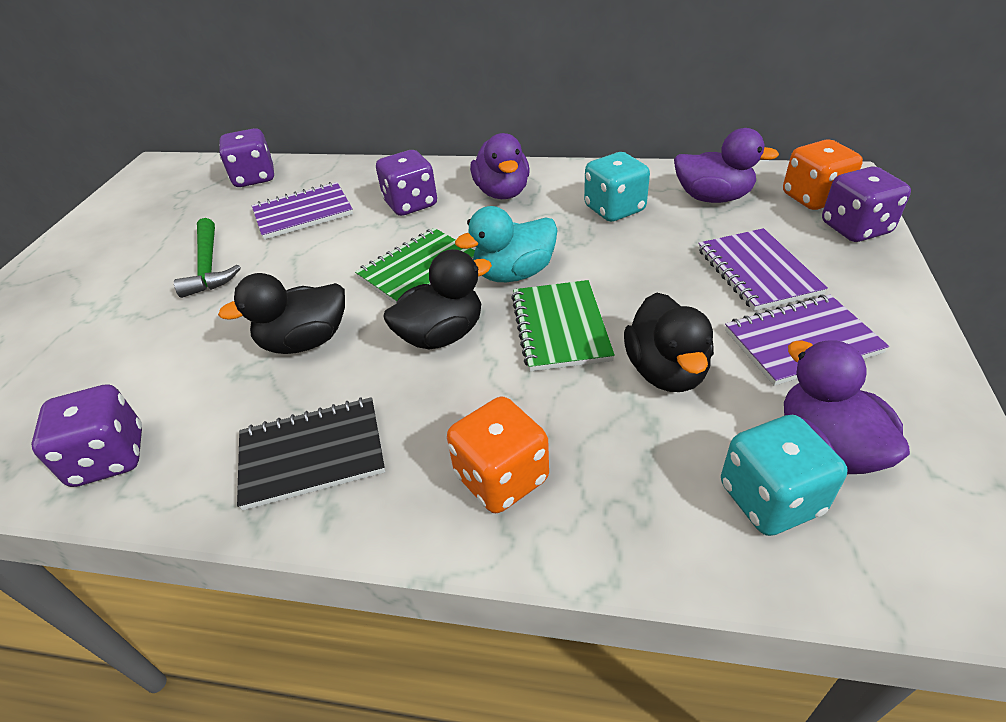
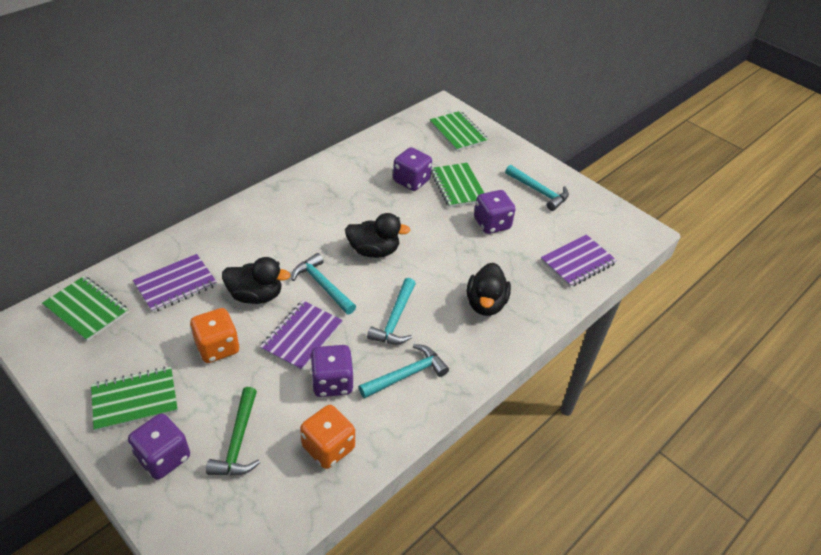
black notebook: 1 -> 0
green notebook: 2 -> 4
purple duck: 3 -> 0
turquoise dice: 2 -> 0
turquoise duck: 1 -> 0
turquoise hammer: 0 -> 4

